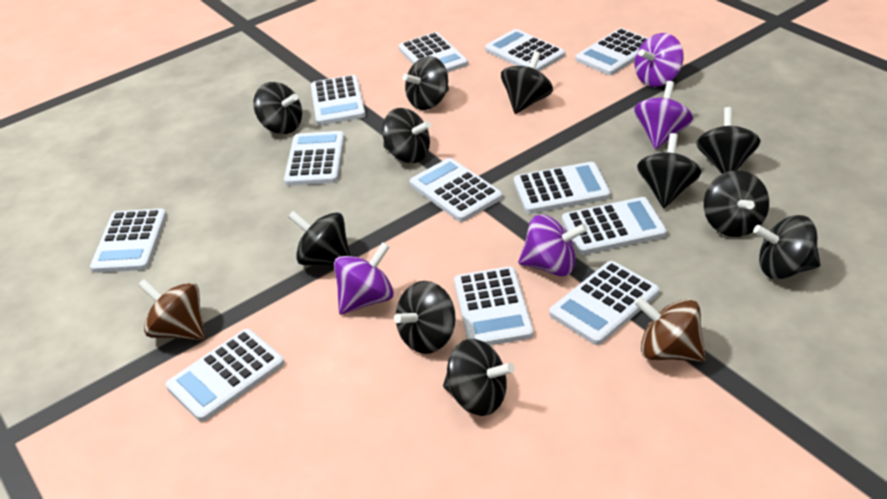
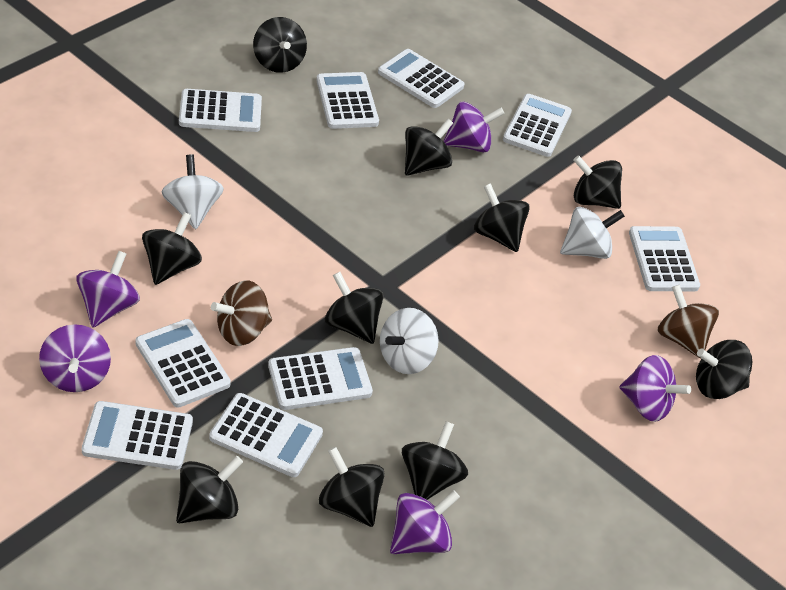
black spinning top: 11 -> 10
purple spinning top: 4 -> 5
white calculator: 12 -> 9
white spinning top: 0 -> 3

